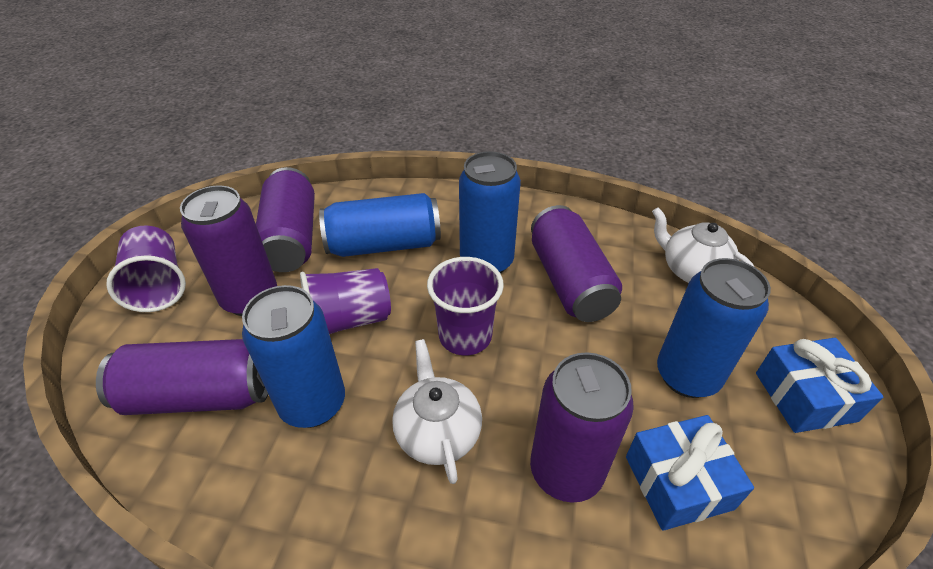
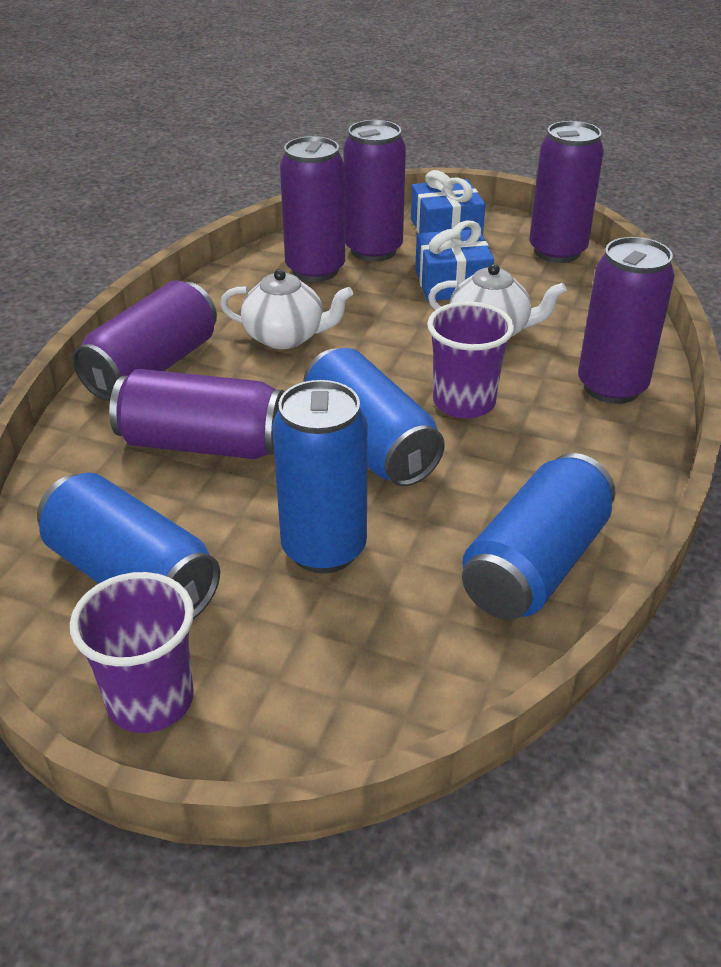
purple can: 5 -> 6
purple cup: 3 -> 2

